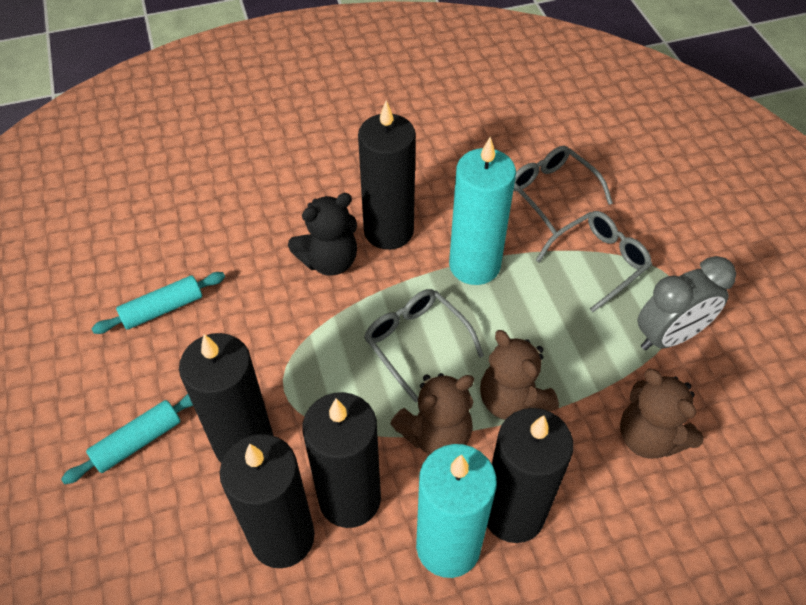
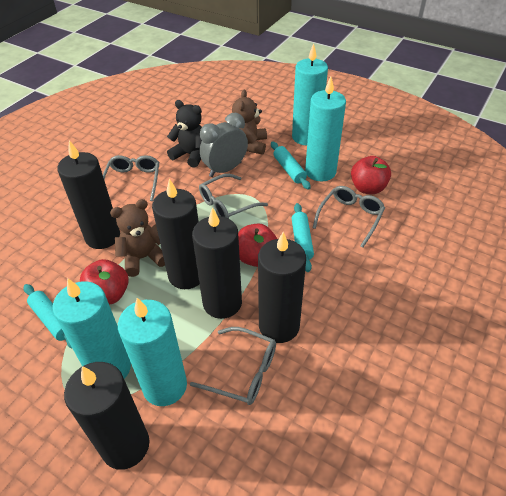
brown teddy bear: 3 -> 2
grey glasses: 3 -> 4
red apple: 0 -> 3
turquoise candle: 2 -> 4
turquoise rolling pin: 2 -> 3

